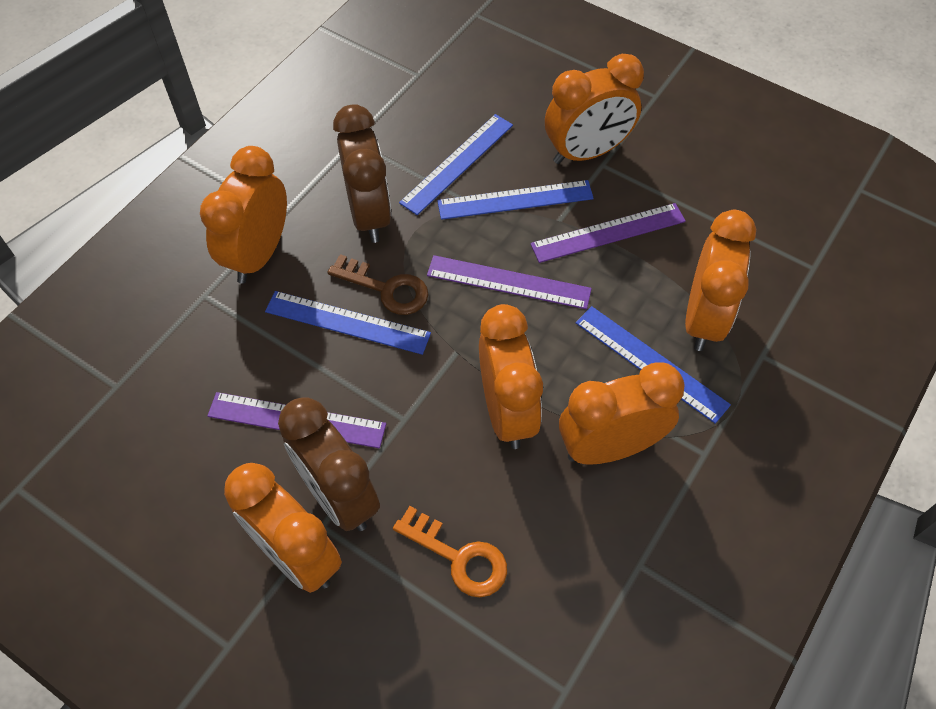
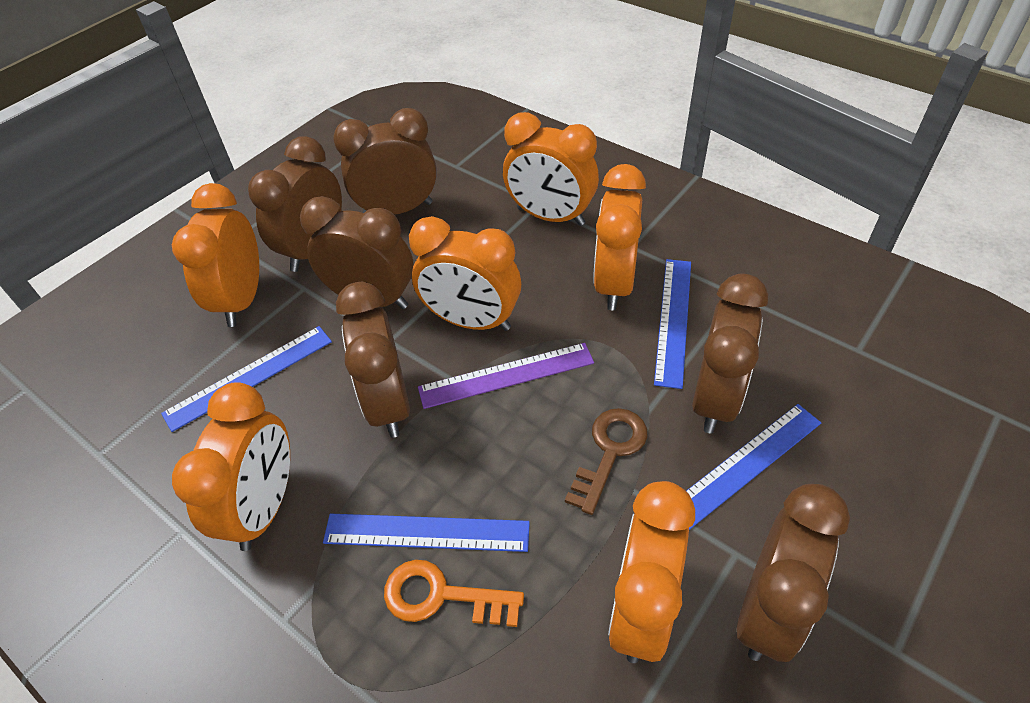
brown clock: 2 -> 6
purple ruler: 3 -> 1

